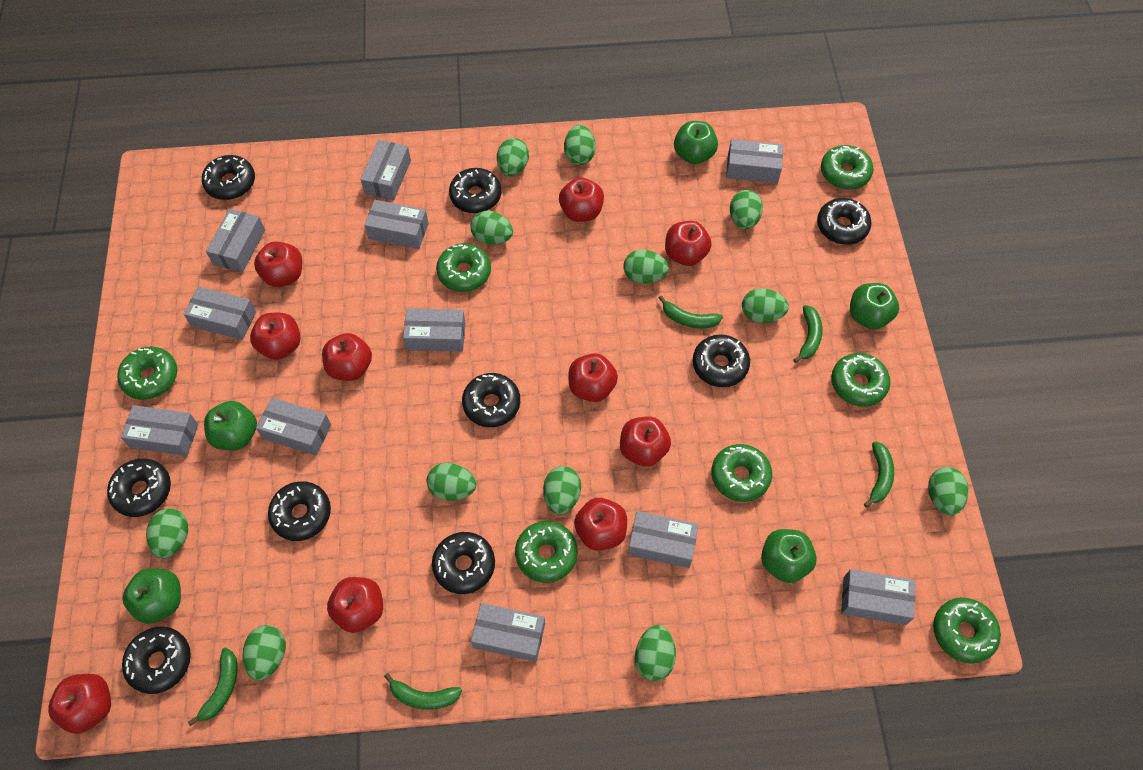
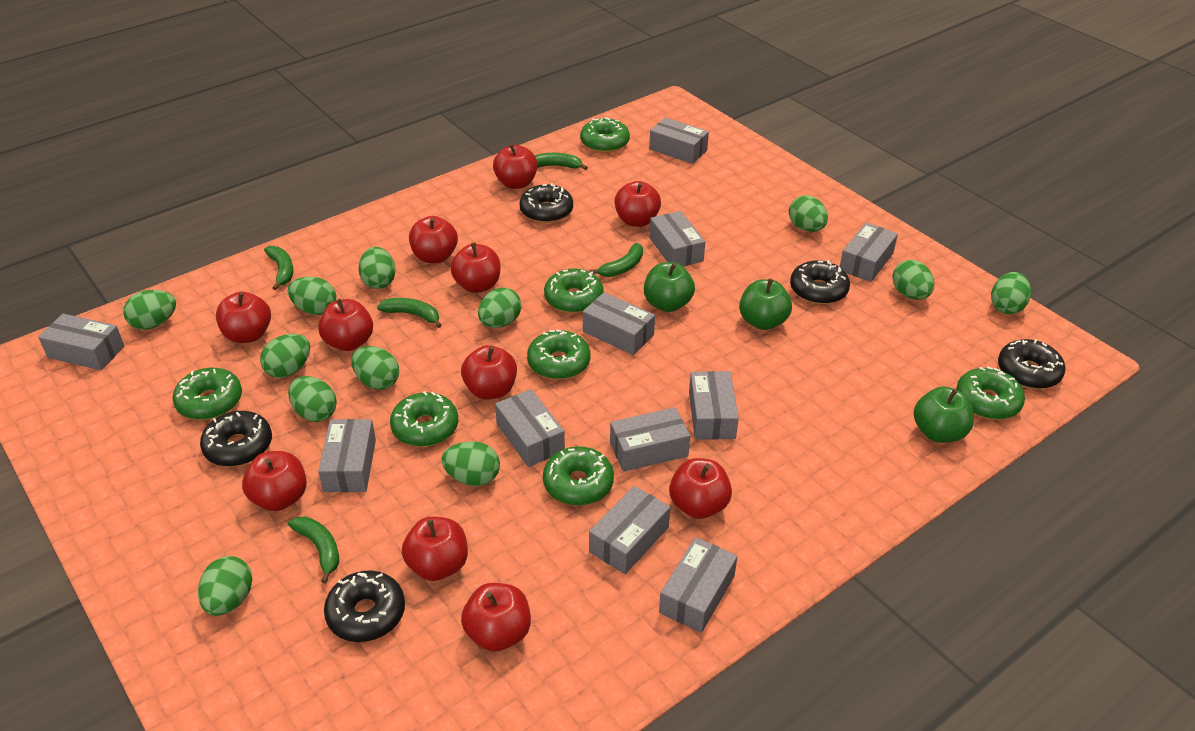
black donut: 9 -> 5
green apple: 5 -> 3
red apple: 10 -> 11

